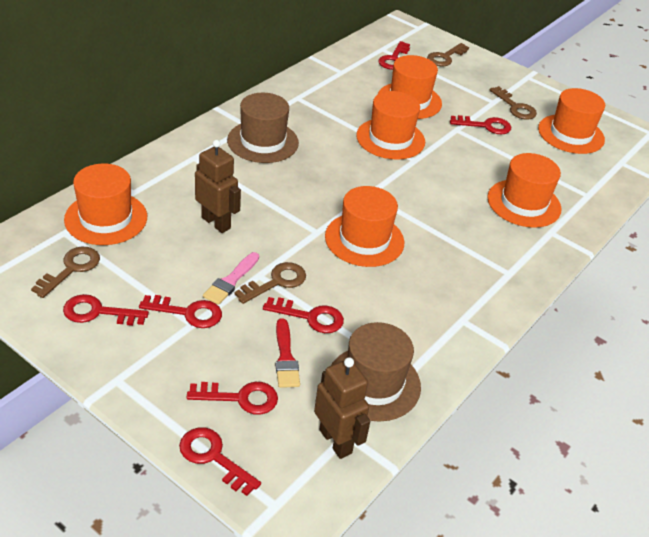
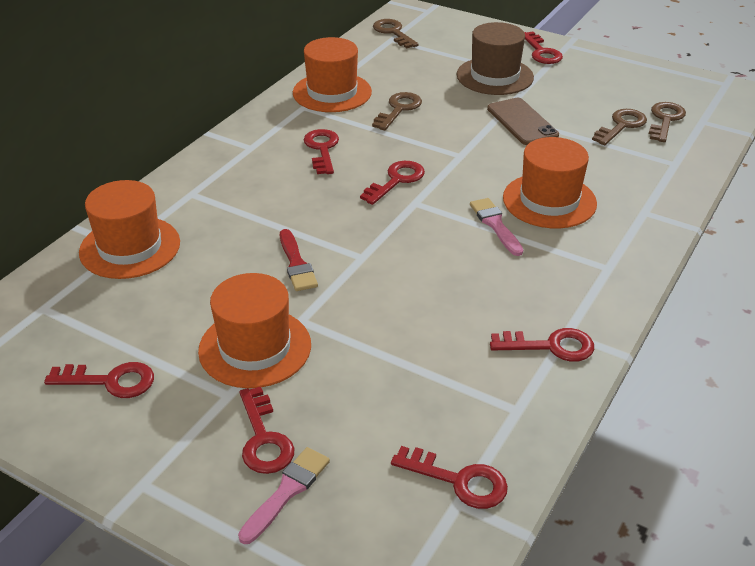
brown hat: 2 -> 1
brown phone: 0 -> 1
brown robot: 2 -> 0
orange hat: 6 -> 4
pink brush: 1 -> 2

